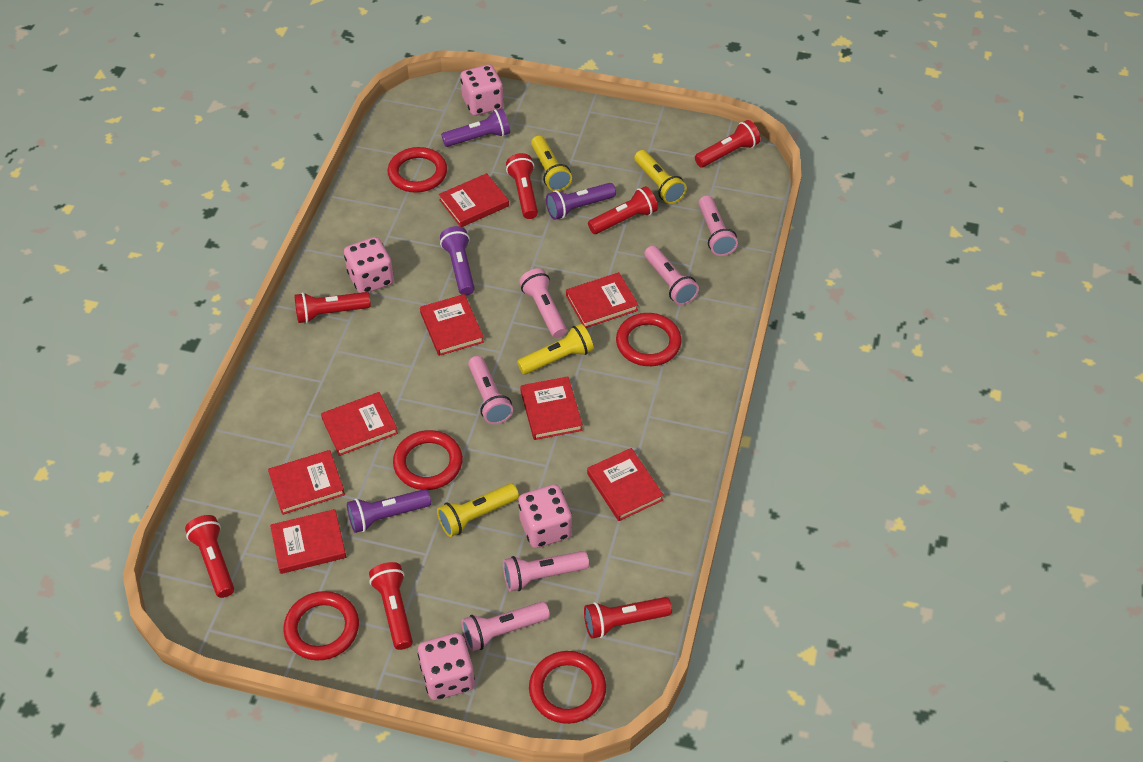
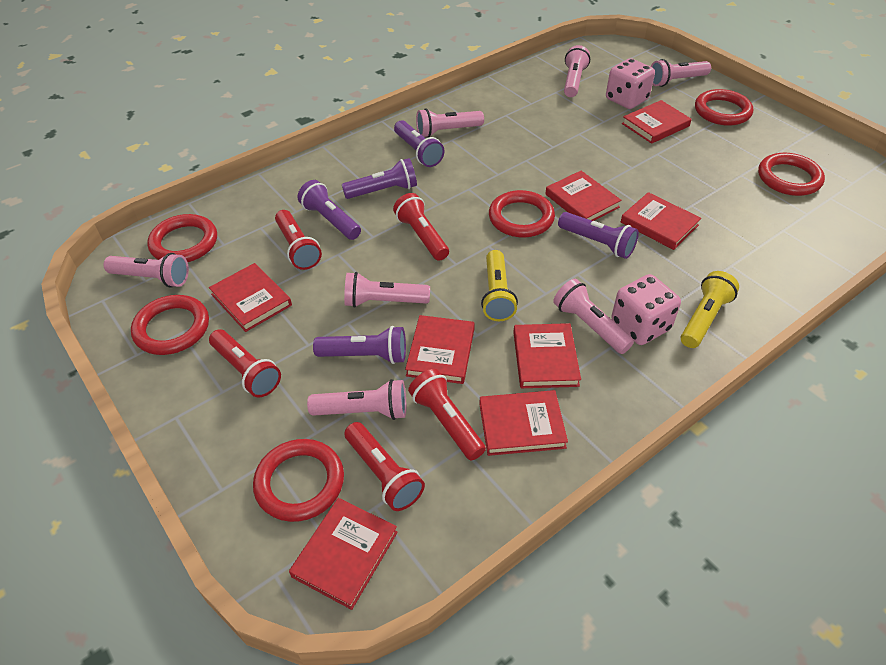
pink dice: 4 -> 2
pink flashlight: 6 -> 7
purple flashlight: 4 -> 5
red flashlight: 7 -> 5
red ring: 5 -> 6
yellow flashlight: 4 -> 2

